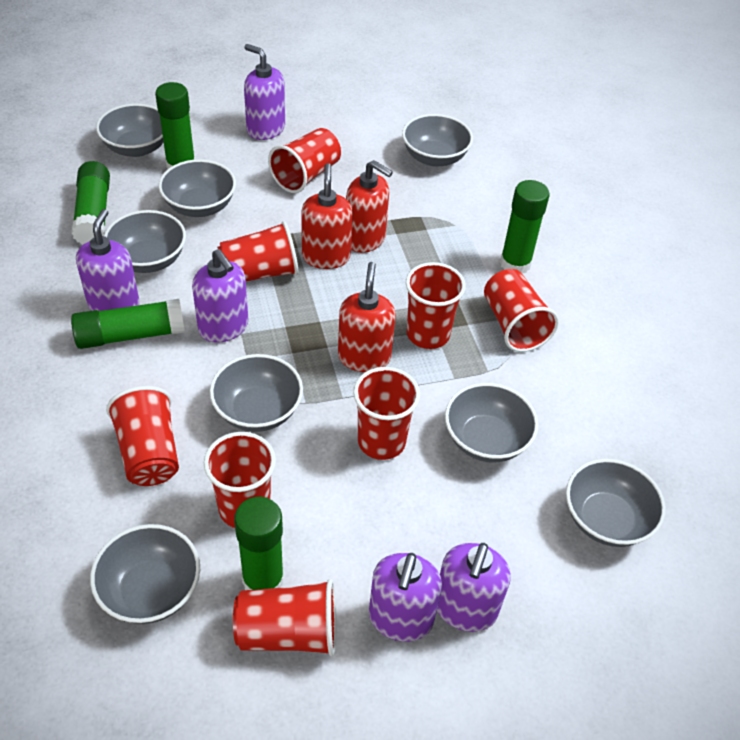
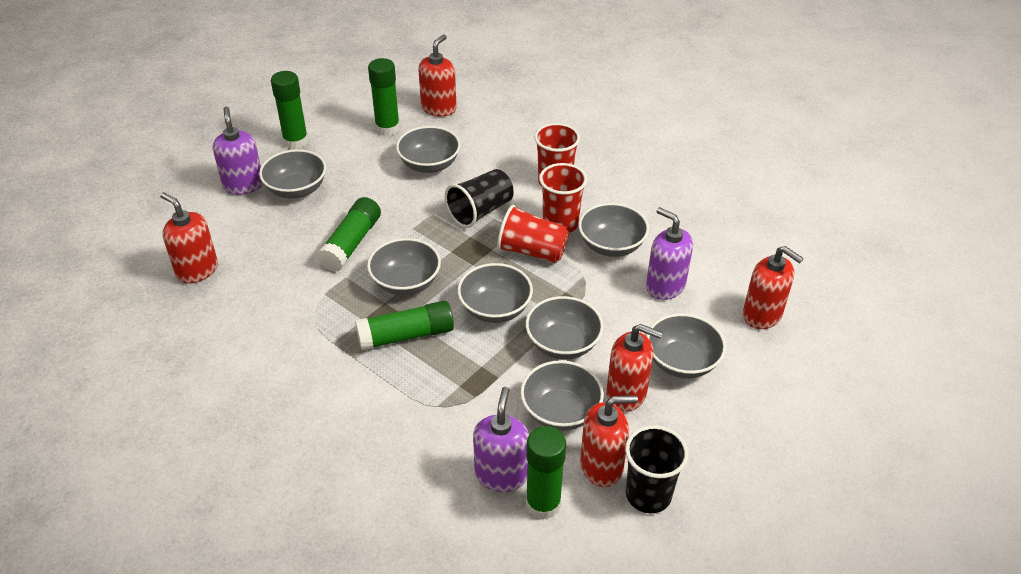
black cup: 0 -> 2
purple soap dispenser: 5 -> 3
red cup: 8 -> 3
red soap dispenser: 3 -> 5

